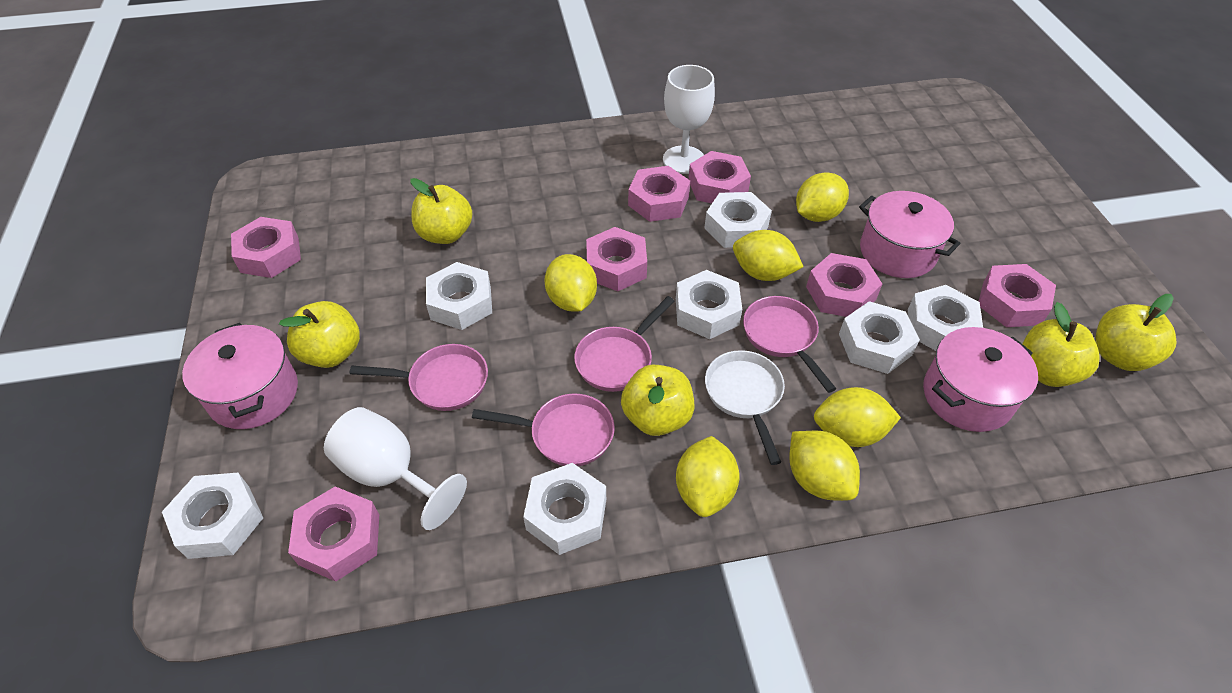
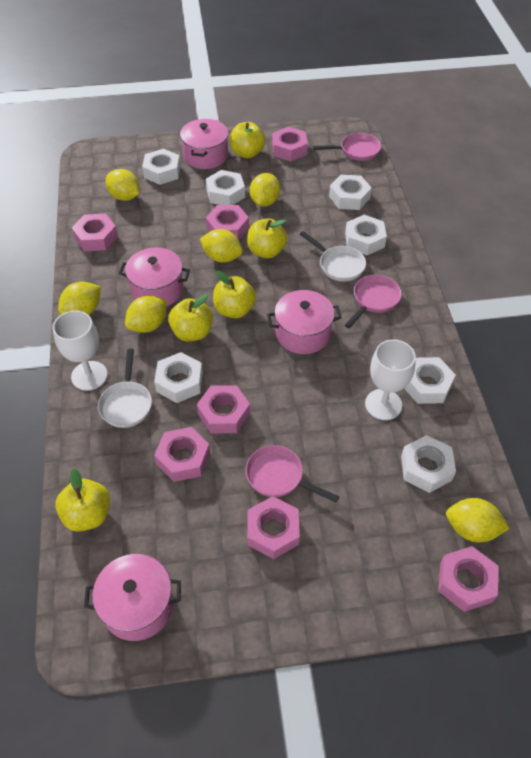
pink pan: 4 -> 3
pink pot: 3 -> 4
white pan: 1 -> 2

